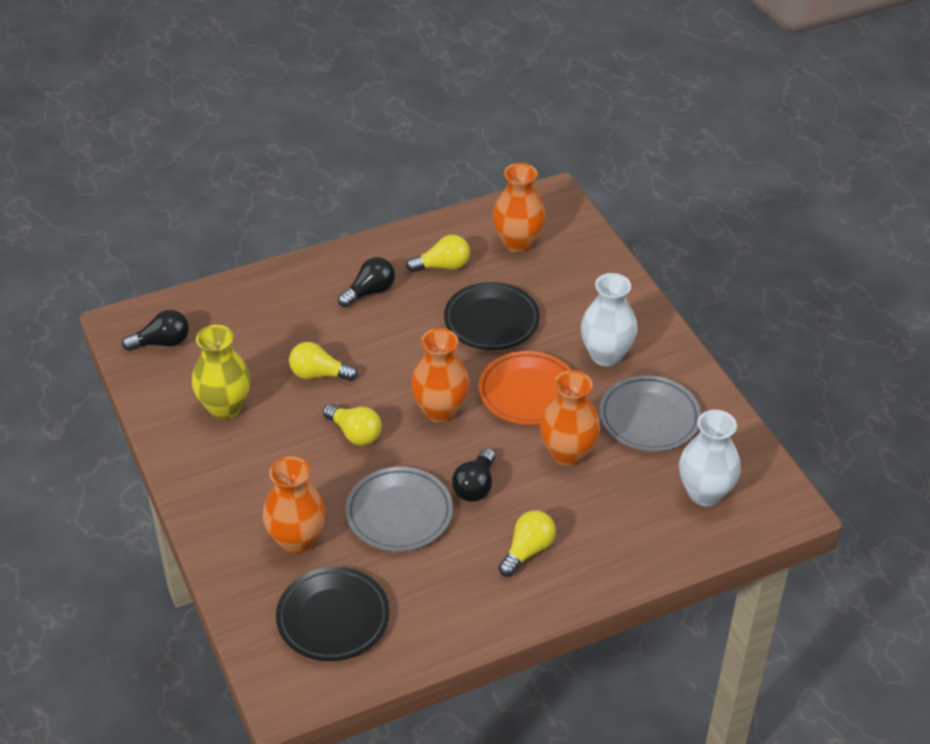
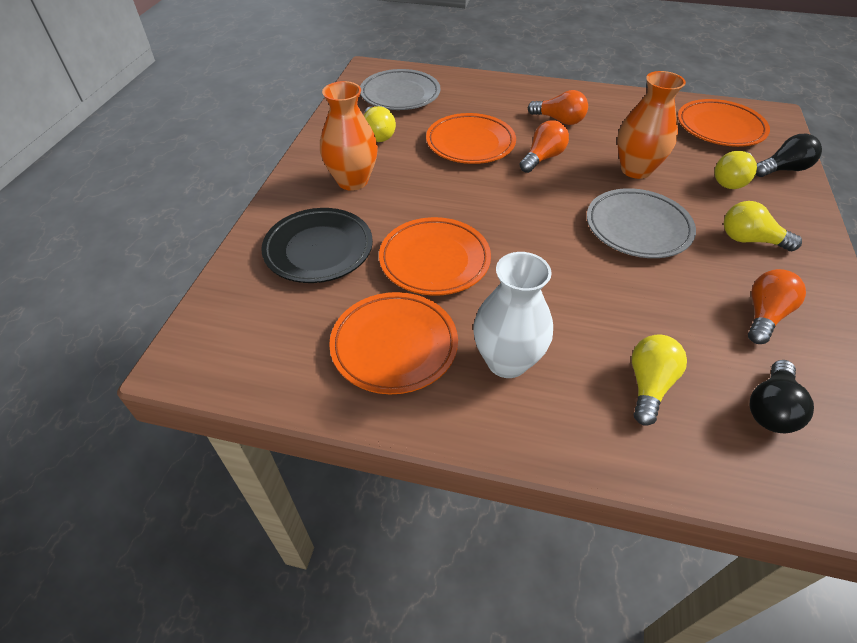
black light bulb: 3 -> 2
black plate: 2 -> 1
orange light bulb: 0 -> 3
orange plate: 1 -> 4
orange vase: 4 -> 2
white vase: 2 -> 1
yellow vase: 1 -> 0

